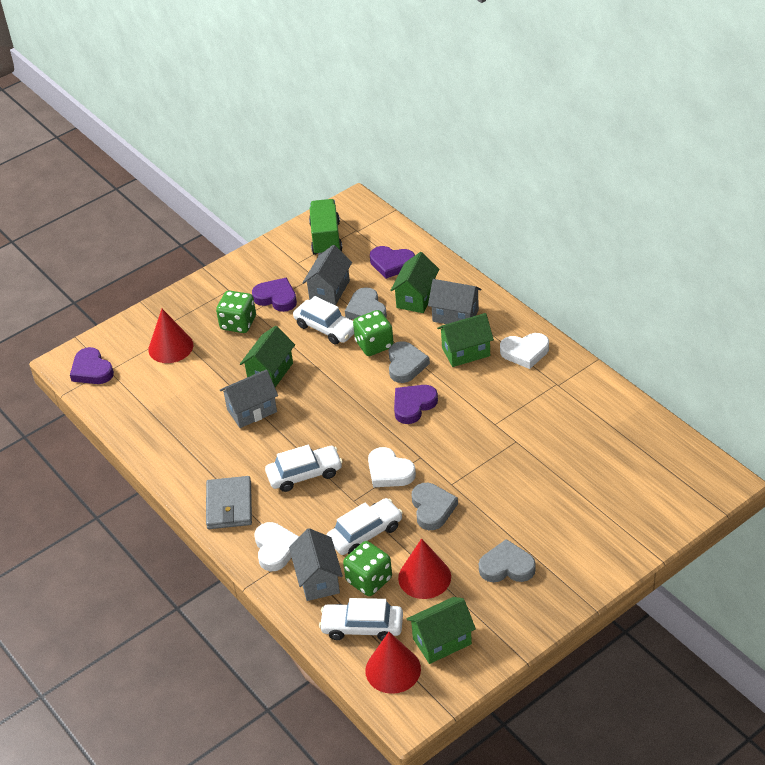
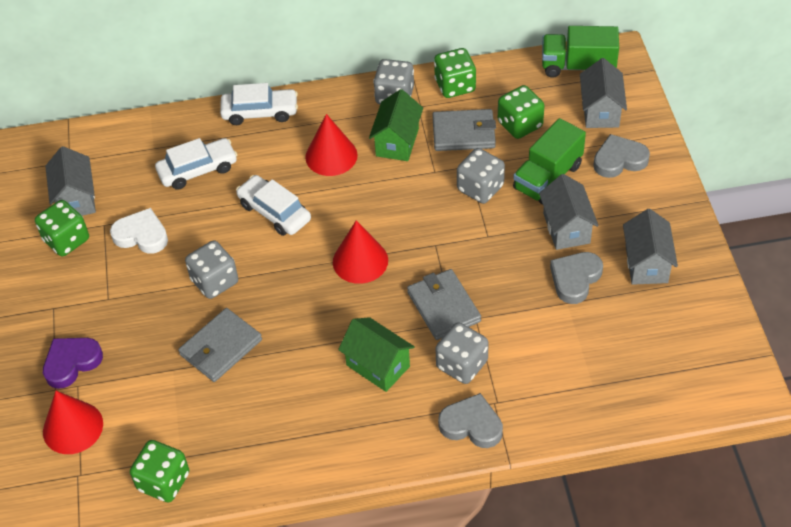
green dice: 3 -> 4
green house: 4 -> 2
green truck: 1 -> 2
grey dice: 0 -> 4
grey heart: 4 -> 3
grey wallet: 1 -> 3
purple heart: 4 -> 1
white car: 4 -> 3
white heart: 3 -> 1

